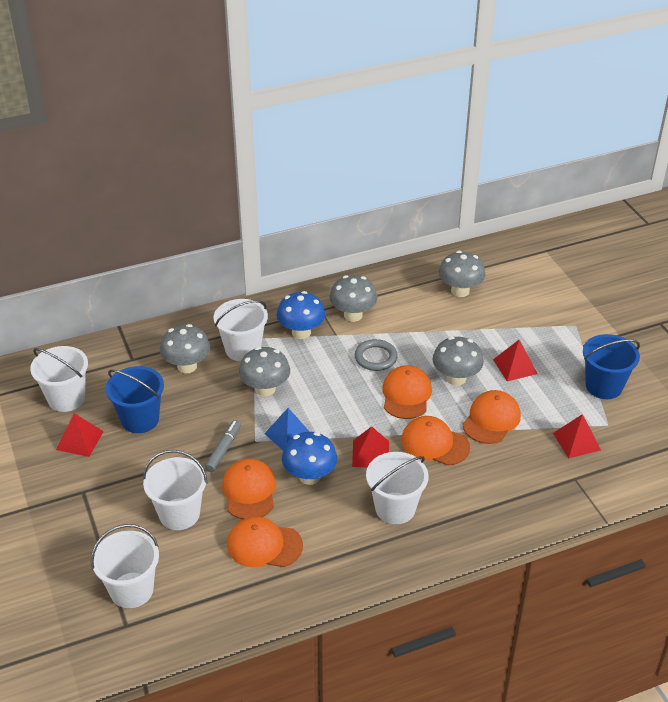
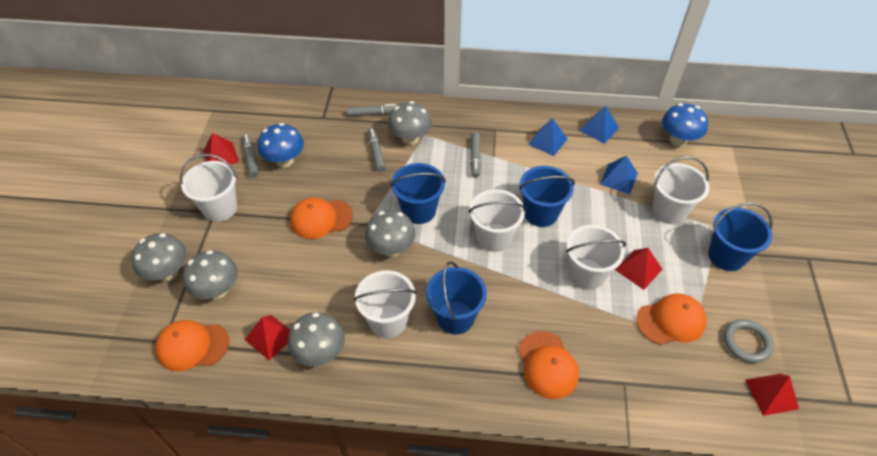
blue bucket: 2 -> 4
blue pyramid: 1 -> 3
grey marker: 1 -> 4
orange cap: 5 -> 4

